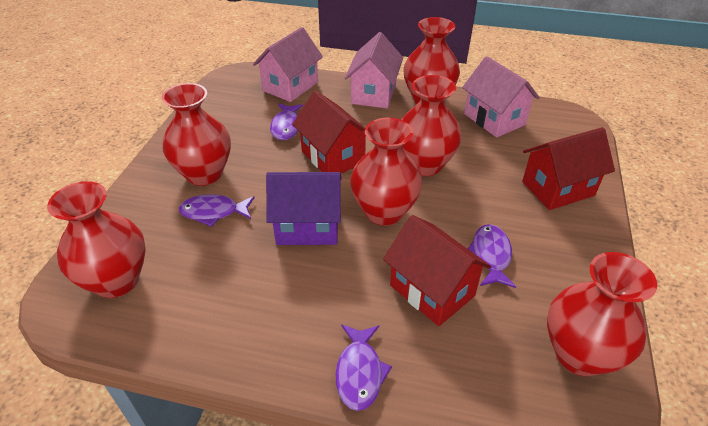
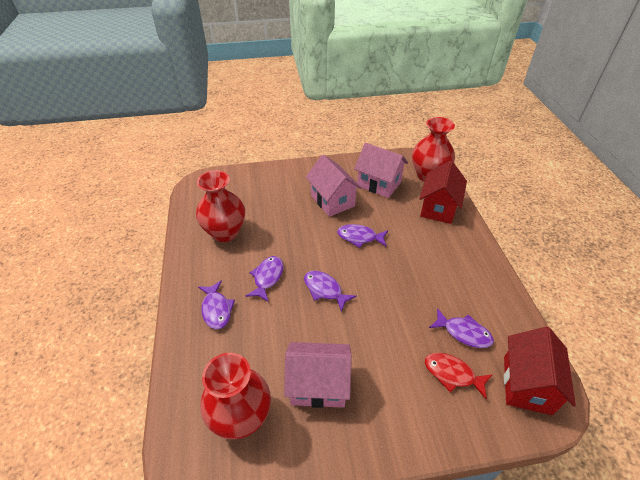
purple fish: 4 -> 5
purple house: 1 -> 0
red fish: 0 -> 1
red house: 3 -> 2
red vase: 6 -> 3

